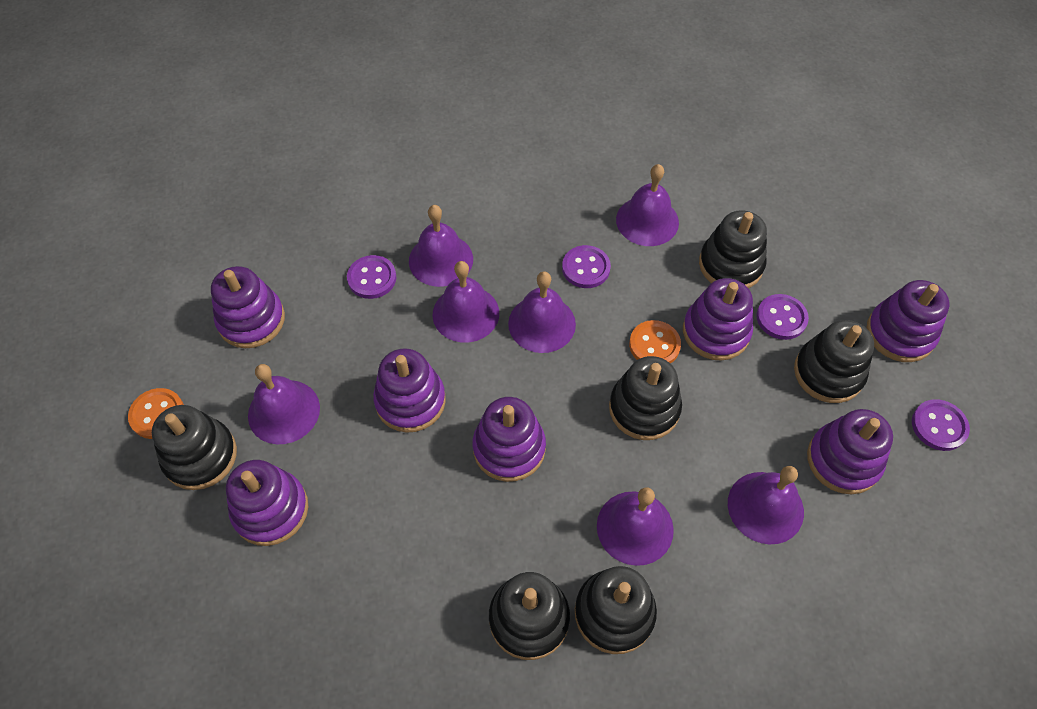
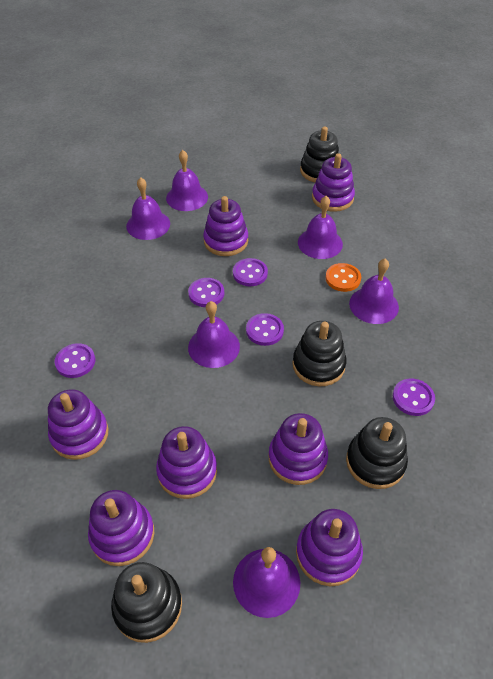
black stacking toy: 6 -> 4
orange button: 2 -> 1
purple bell: 7 -> 6
purple button: 4 -> 5

